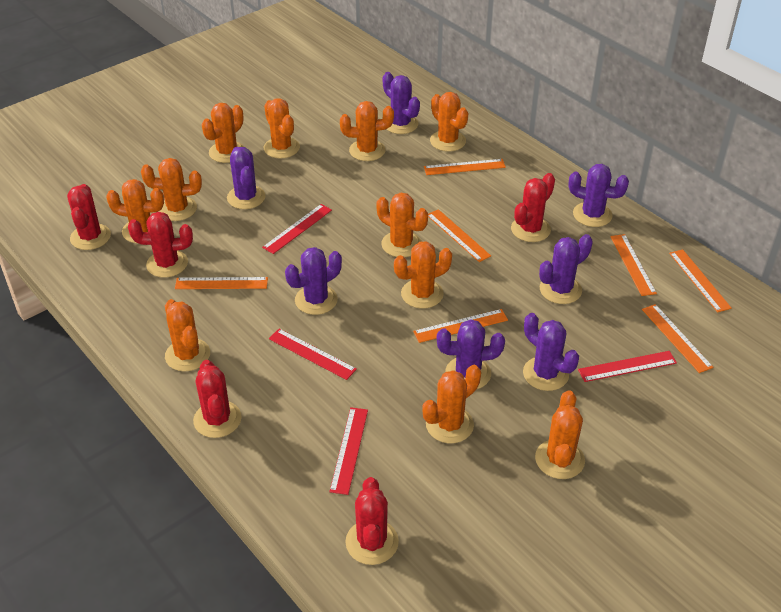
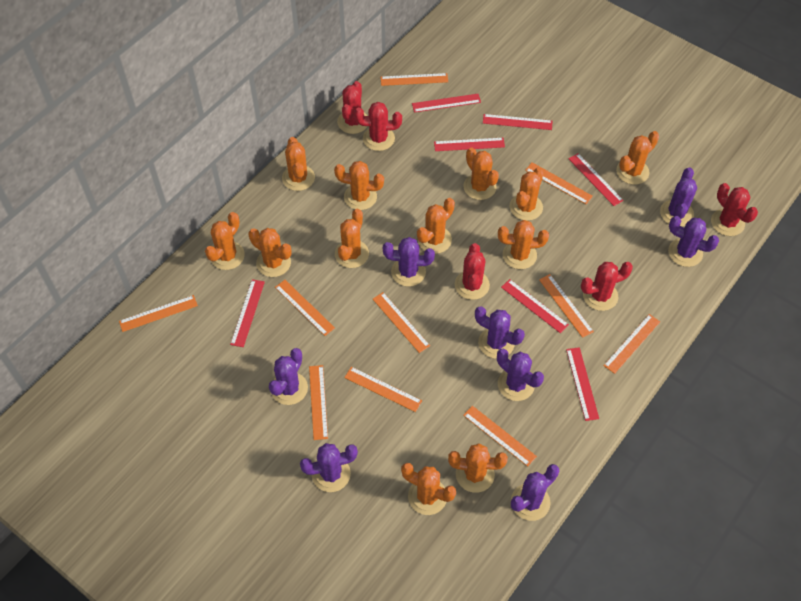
orange cactus: 11 -> 12
orange ruler: 7 -> 10
purple cactus: 7 -> 8
red ruler: 4 -> 7

